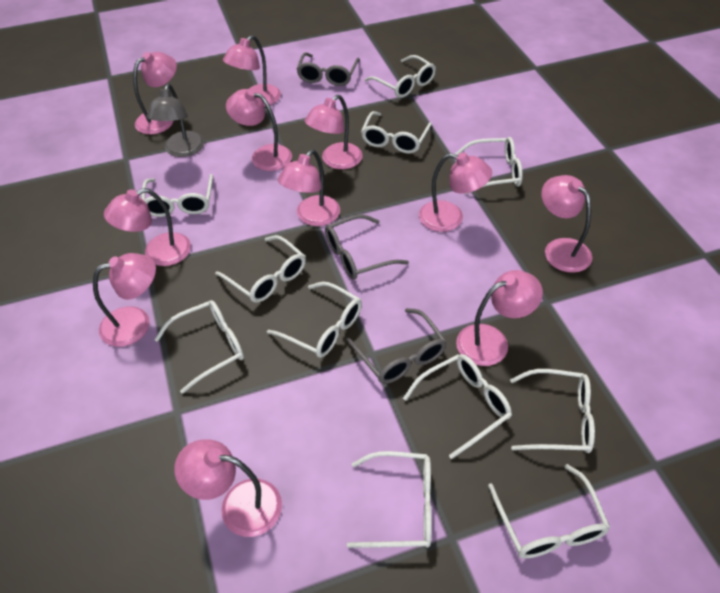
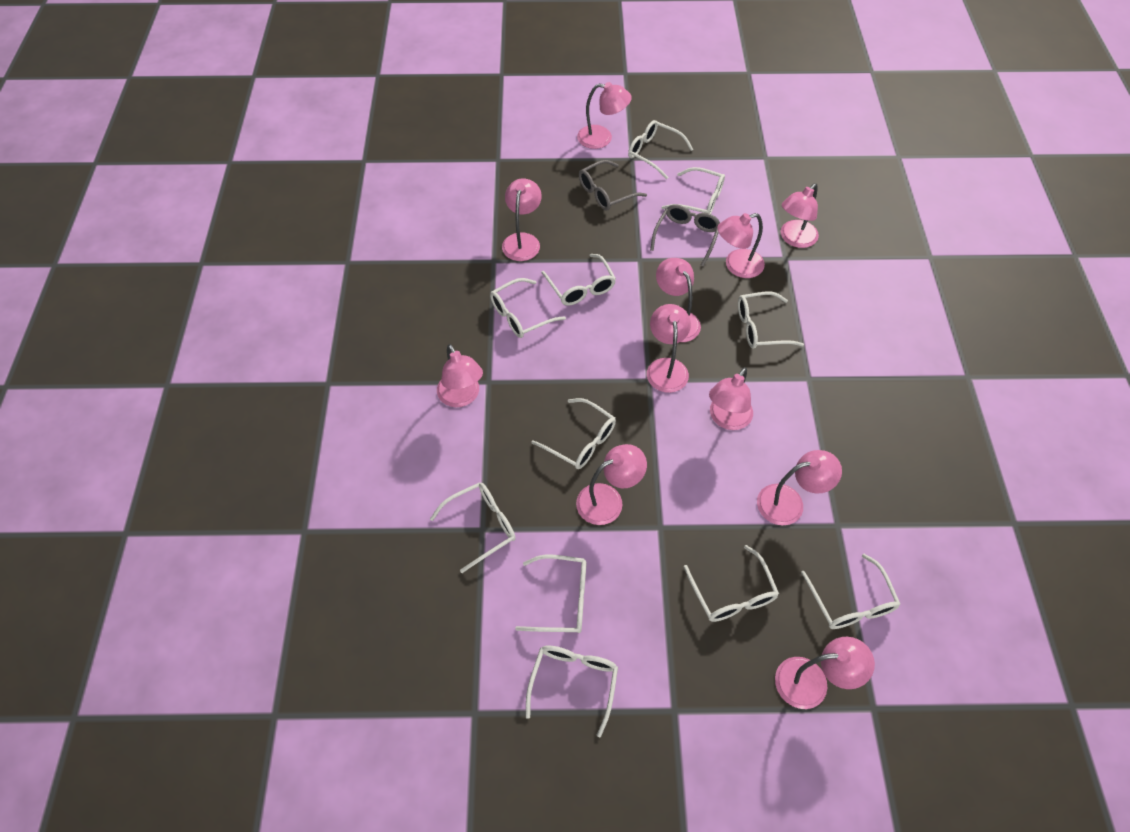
grey glasses: 3 -> 2
grey lamp: 1 -> 0

